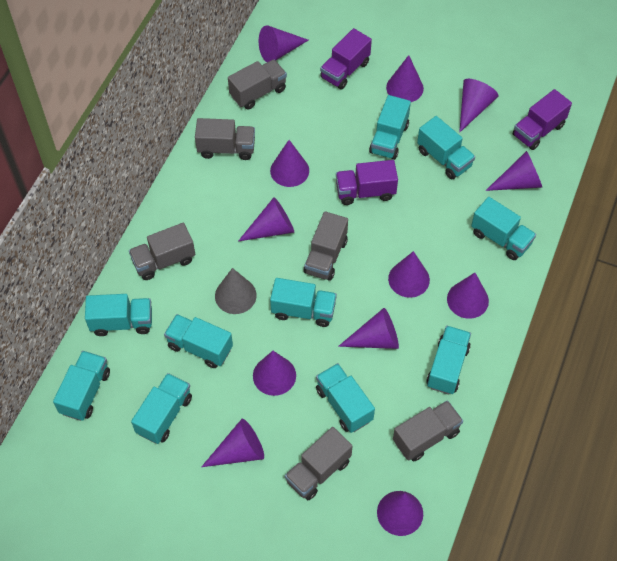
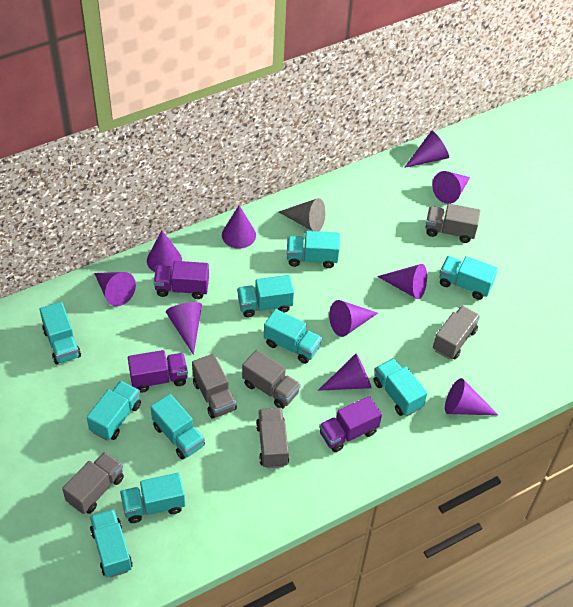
purple cone: 12 -> 10

